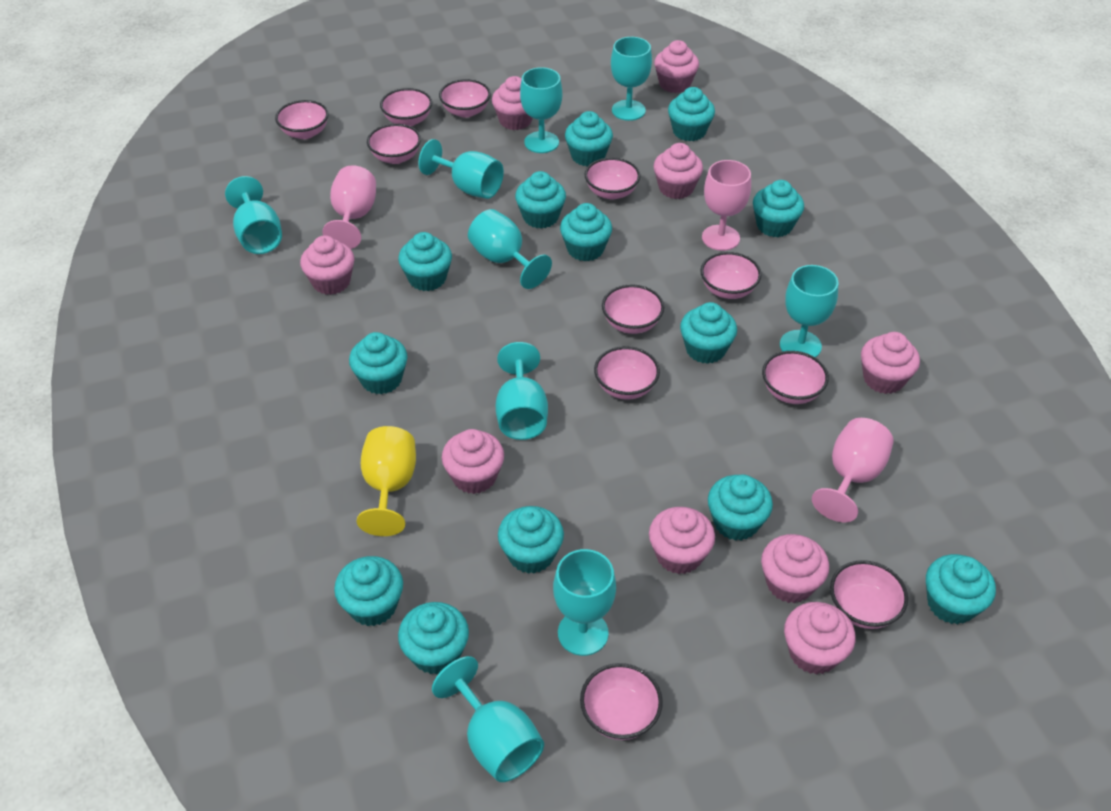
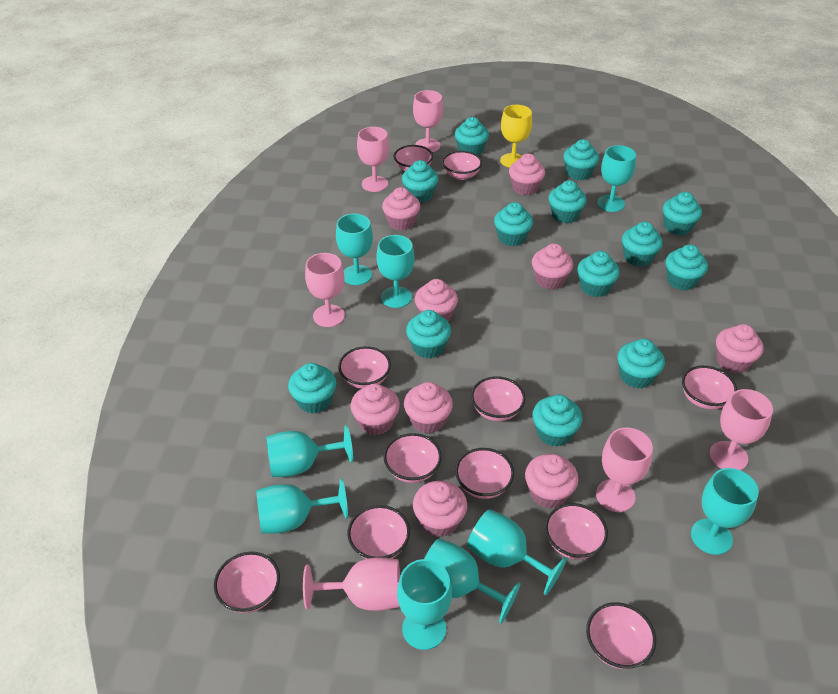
pink goblet: 3 -> 6

